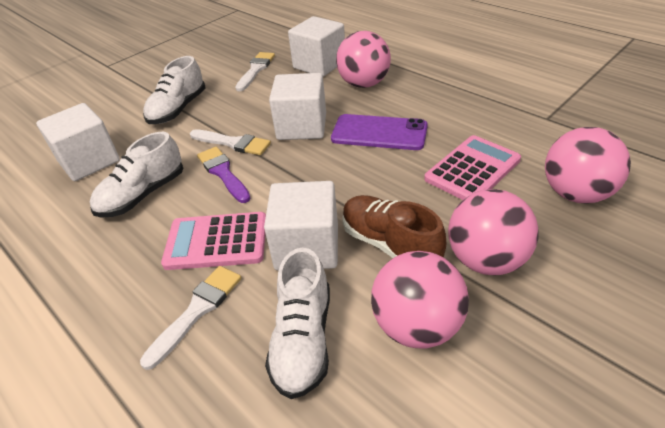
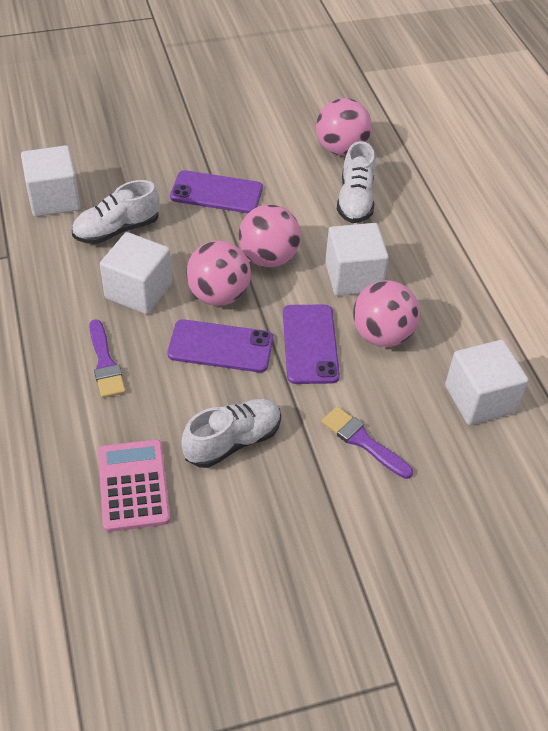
brown shoe: 1 -> 0
pink calculator: 2 -> 1
purple brush: 1 -> 2
purple phone: 1 -> 3
white brush: 3 -> 0

